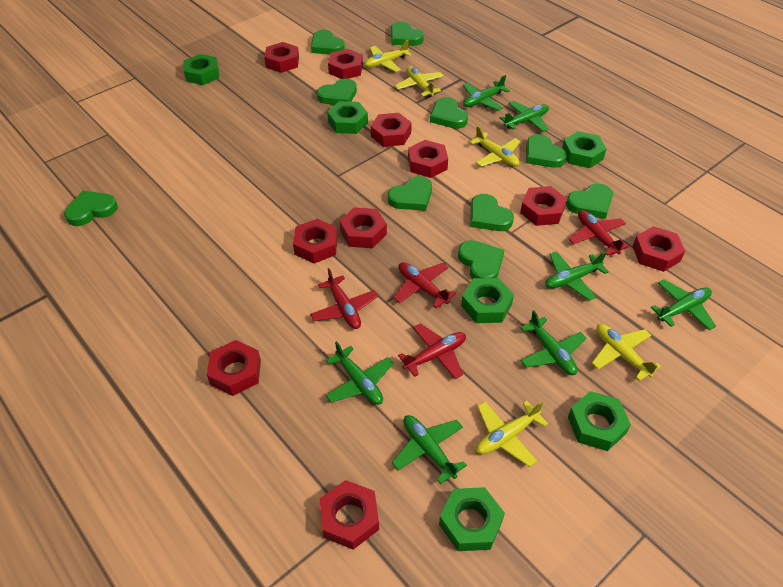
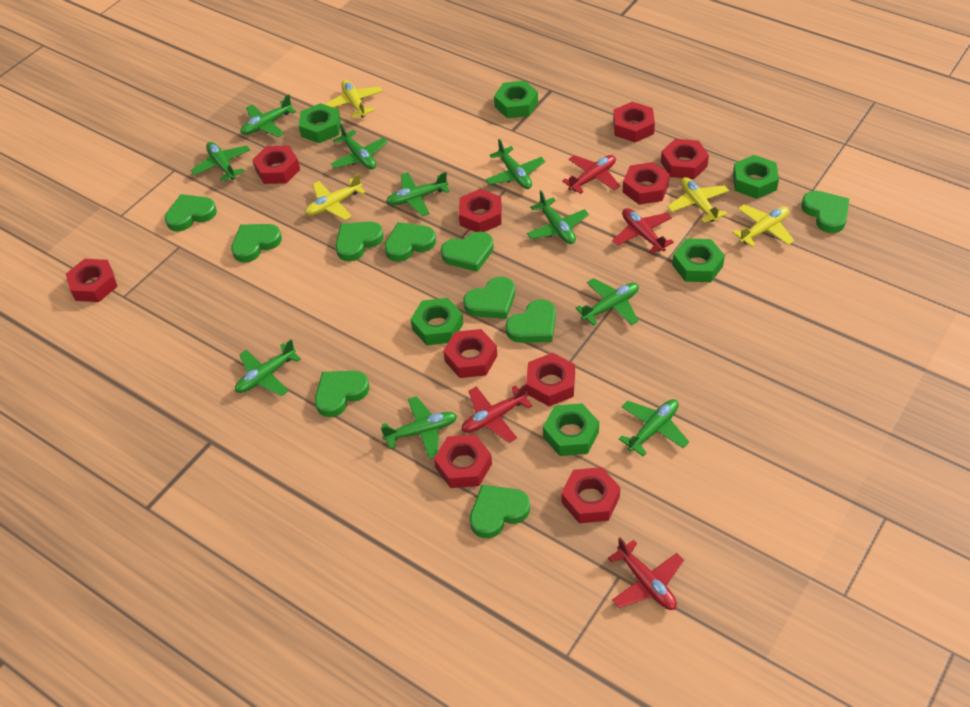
green plane: 7 -> 10
yellow plane: 5 -> 4

